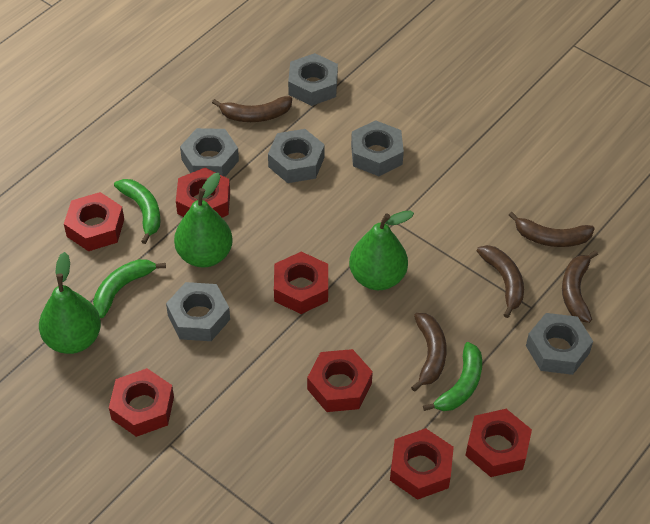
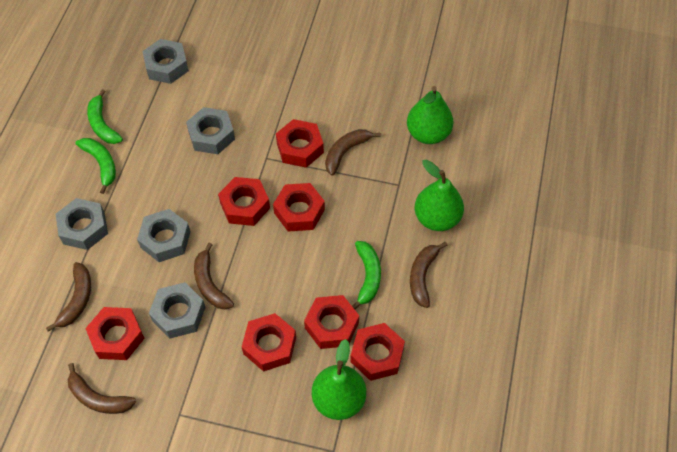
grey nut: 6 -> 5

